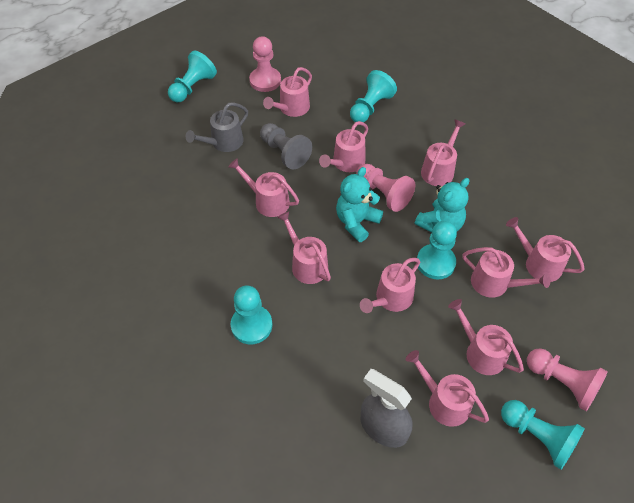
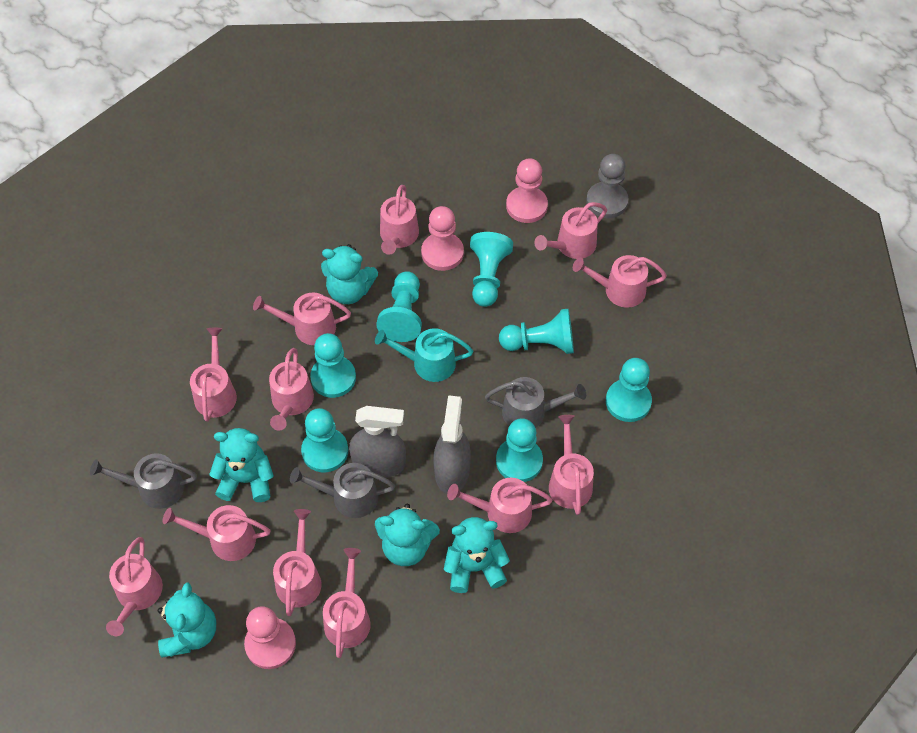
grey spray bottle: 1 -> 2
grey watering can: 1 -> 3
pink watering can: 10 -> 12
turquoise pawn: 5 -> 7
turquoise teddy bear: 2 -> 5
turquoise watering can: 0 -> 1

